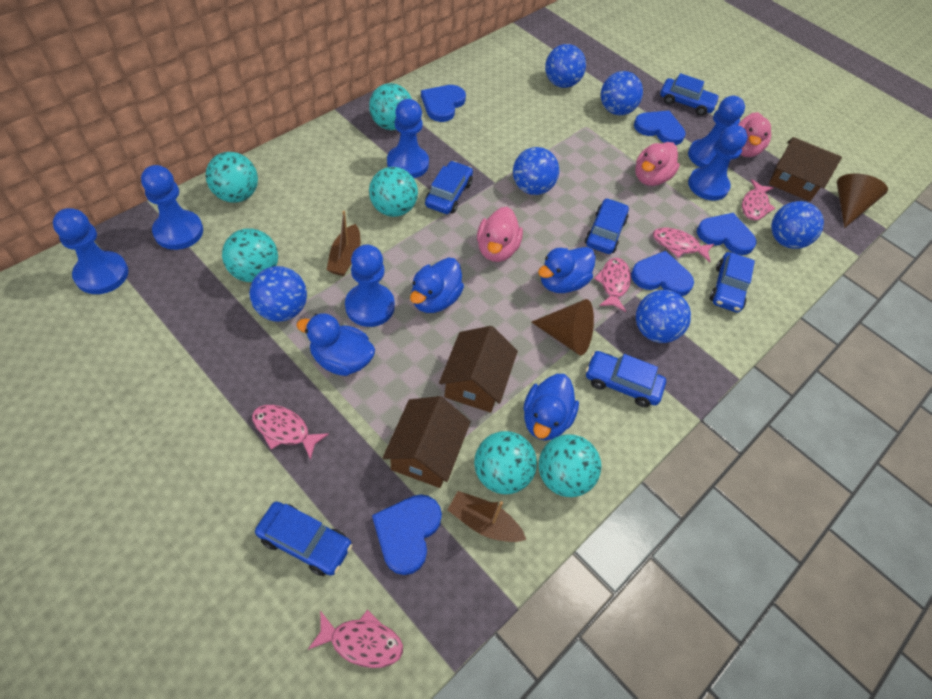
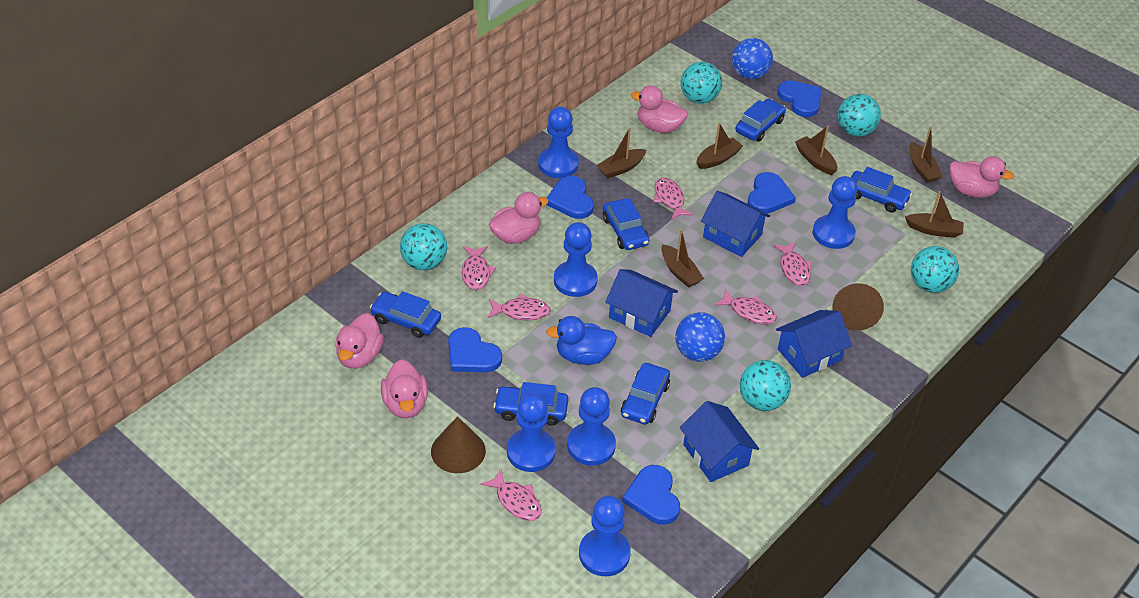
blue ball: 6 -> 2
blue duck: 4 -> 1
blue house: 0 -> 4
brown boat: 2 -> 6
brown house: 3 -> 0
pink duck: 3 -> 5
pink fish: 5 -> 6
turquoise ball: 6 -> 5

